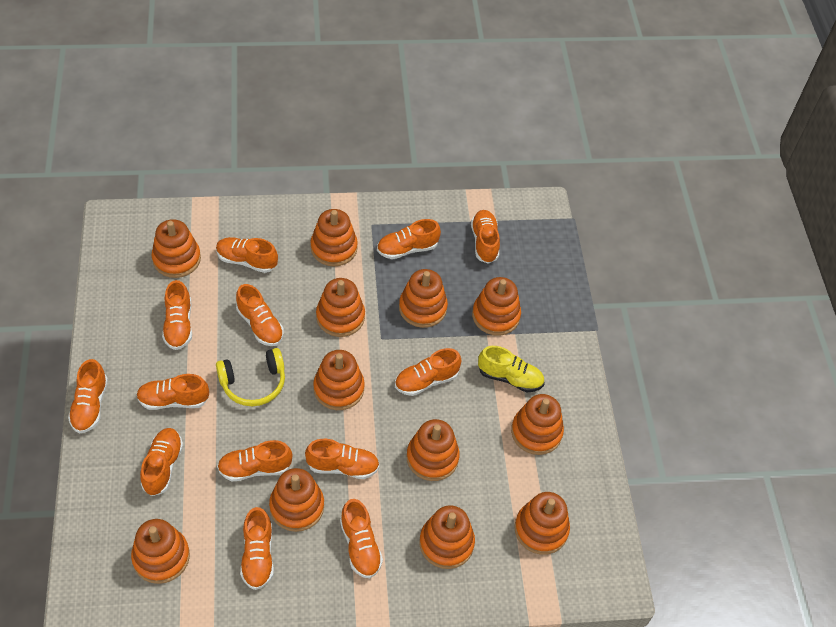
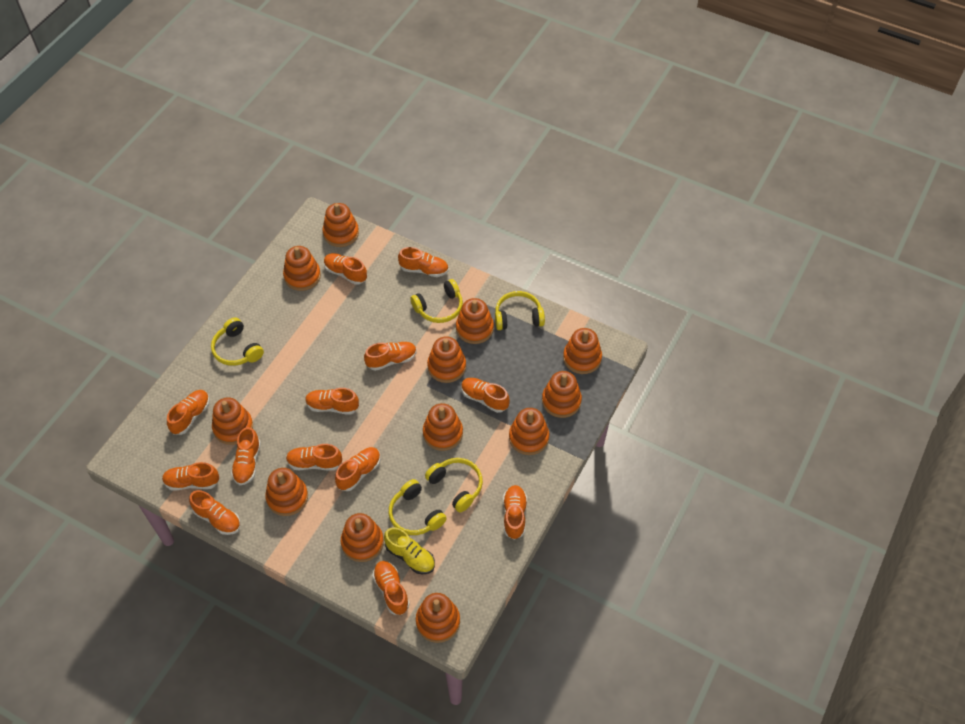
yellow headphones: 1 -> 5

